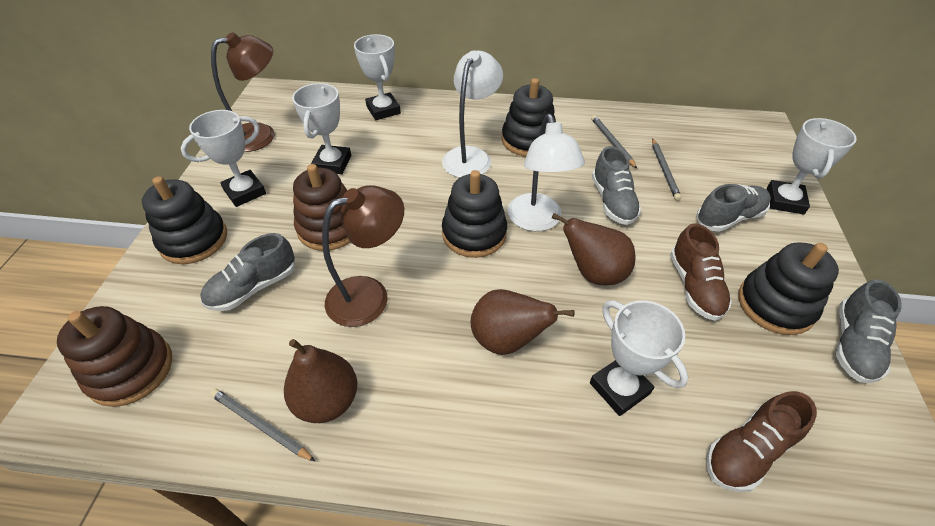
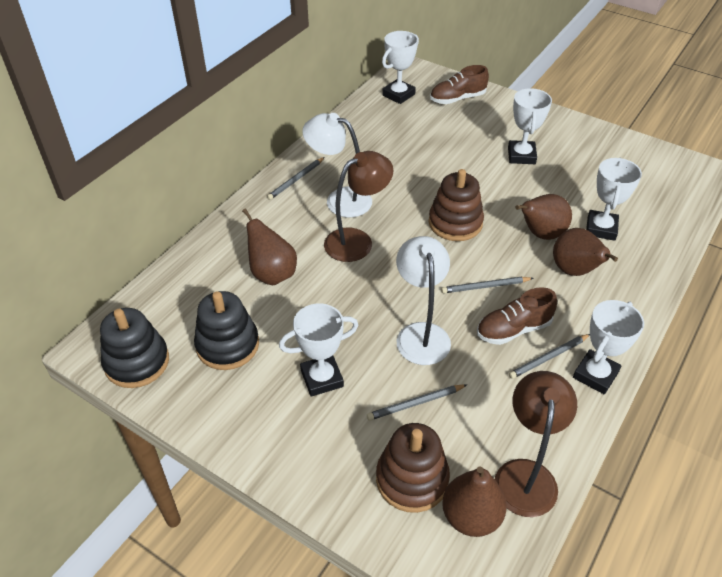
black stacking toy: 4 -> 2
brown pear: 3 -> 4
grey pencil: 3 -> 4
grey shoe: 4 -> 0

